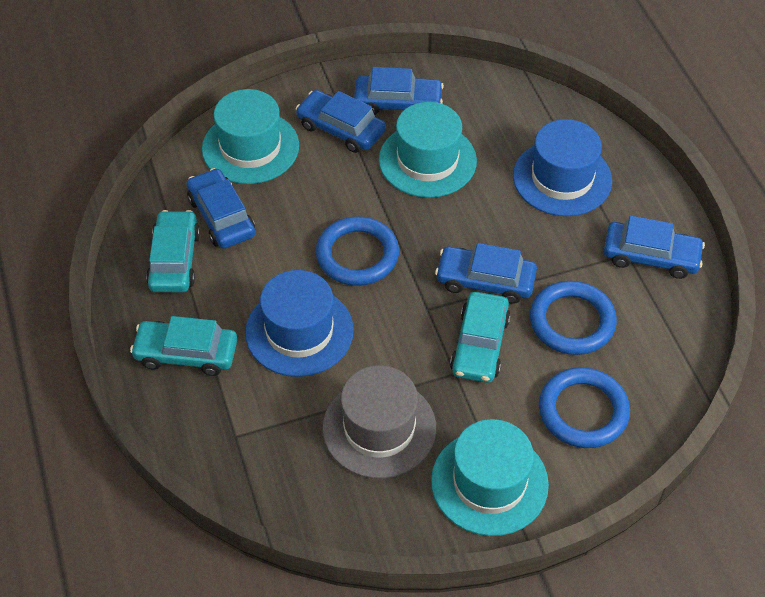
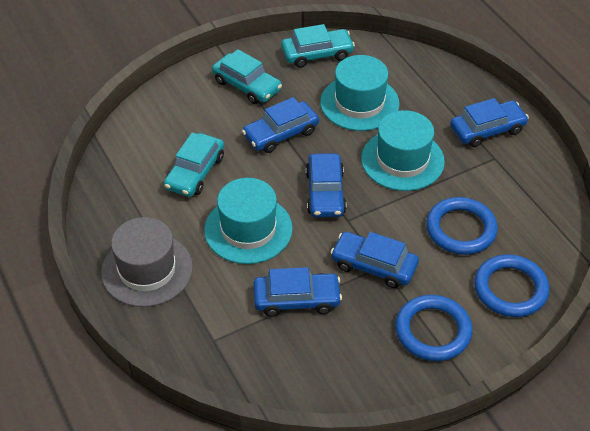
blue hat: 2 -> 0

